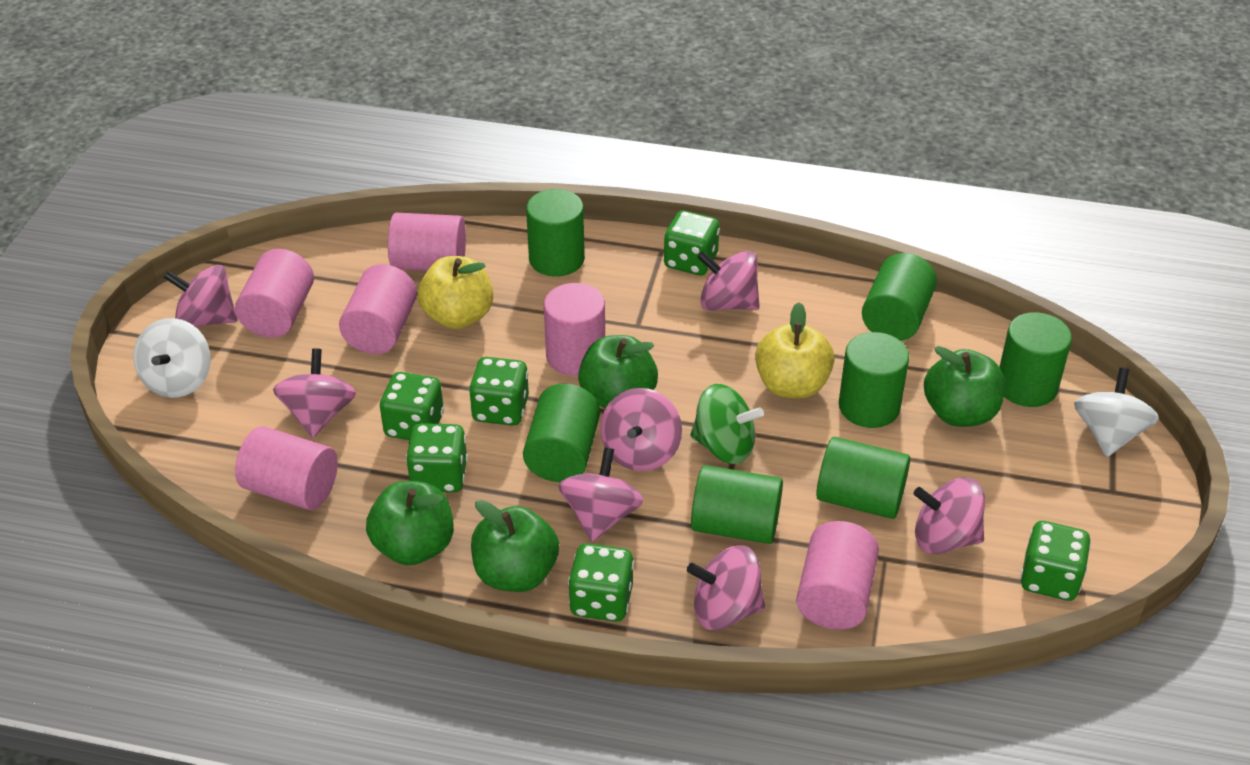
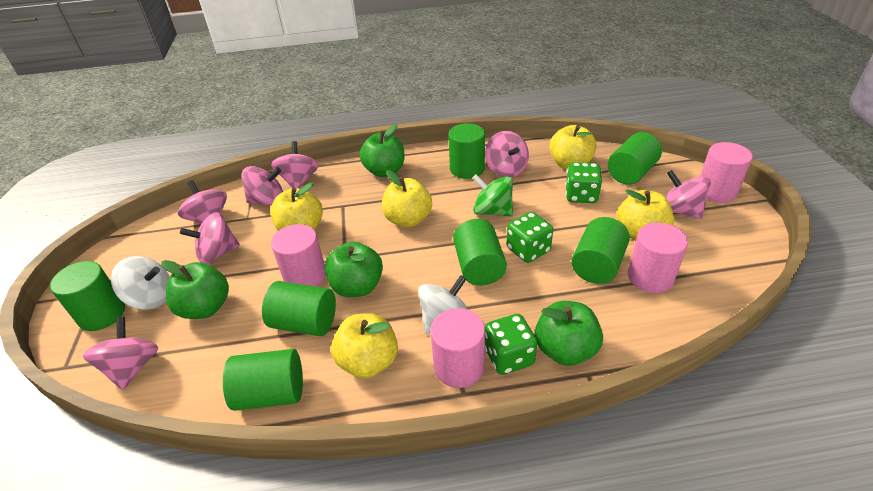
green dice: 6 -> 3
pink cylinder: 6 -> 4
yellow apple: 2 -> 5

